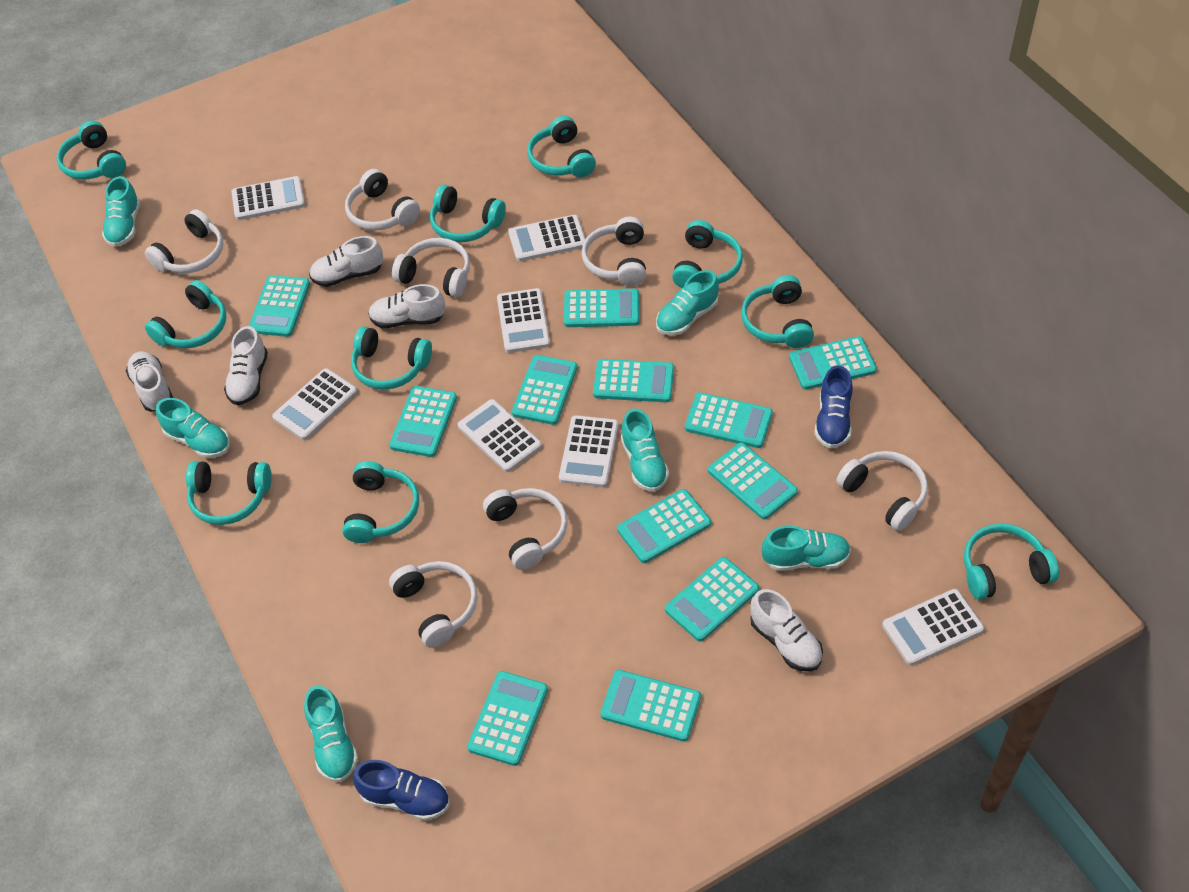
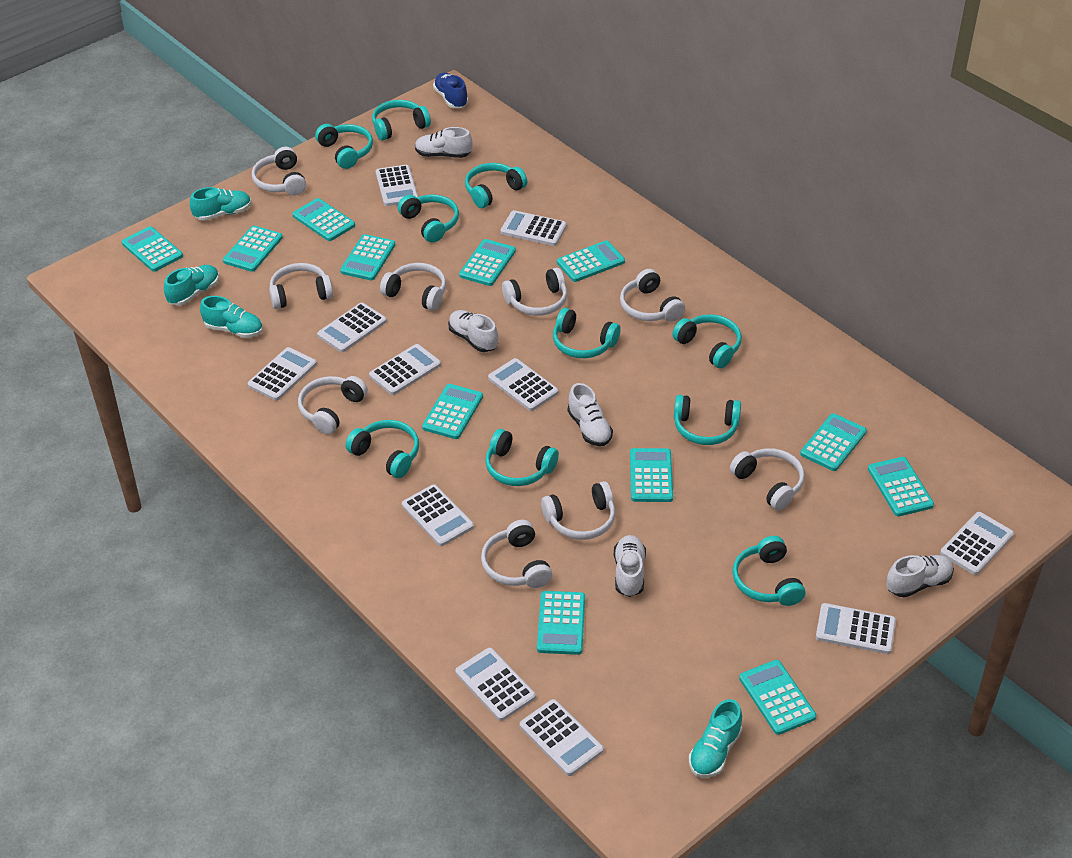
blue shoe: 2 -> 1
turquoise shoe: 6 -> 4
white calculator: 7 -> 11
white headphones: 7 -> 9

